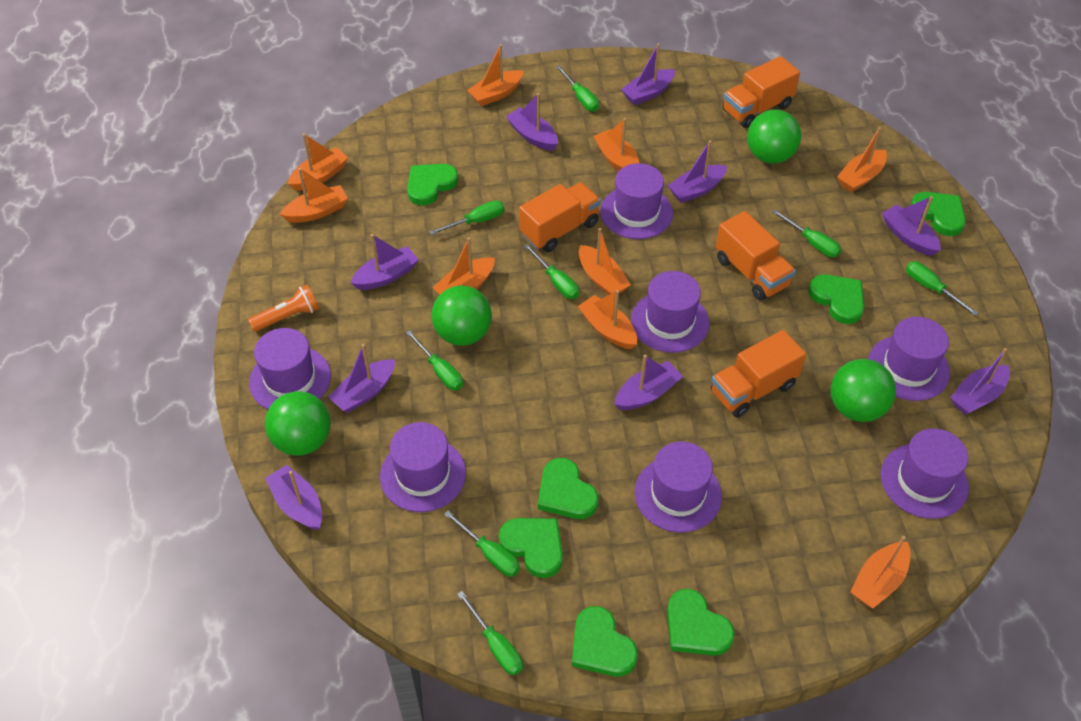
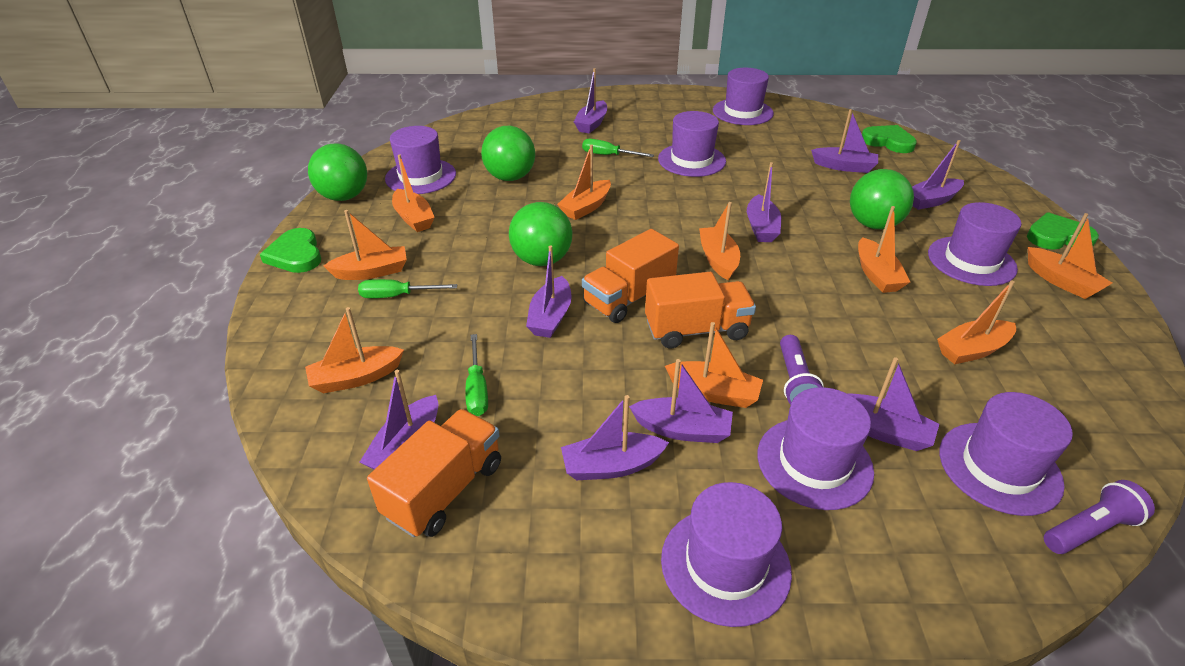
green heart: 7 -> 3
green screwdriver: 8 -> 3
orange flashlight: 1 -> 0
orange truck: 4 -> 3
purple flashlight: 0 -> 2

